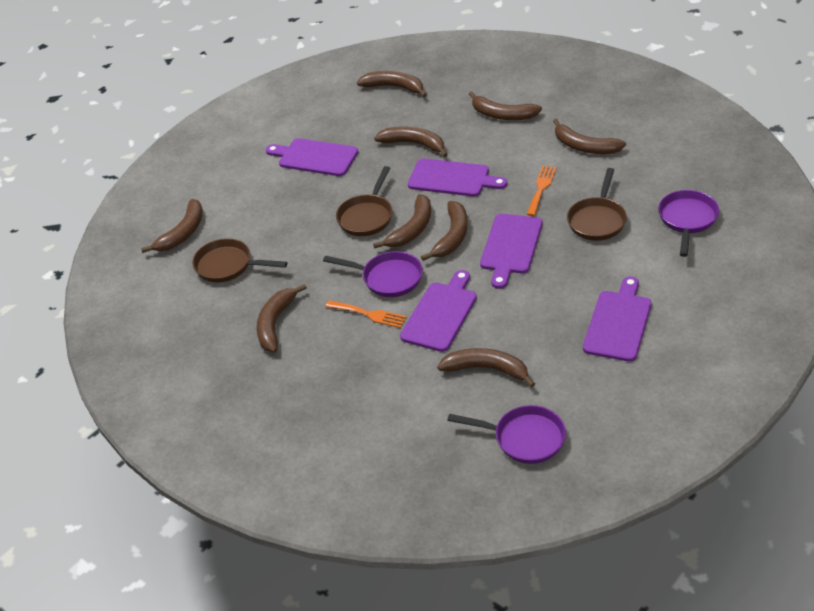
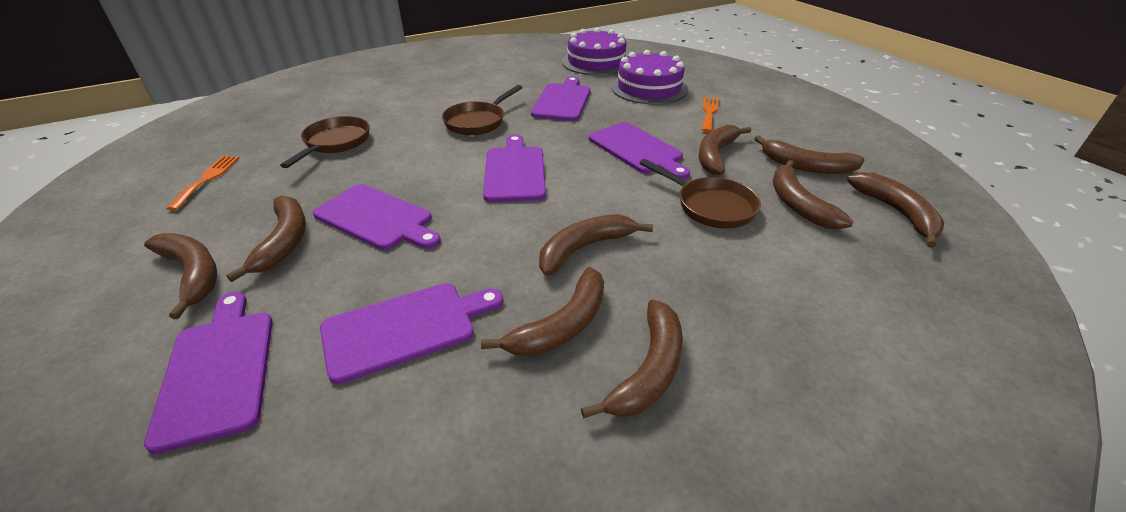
purple cake: 0 -> 2
purple cutting board: 5 -> 6
purple pan: 3 -> 0

